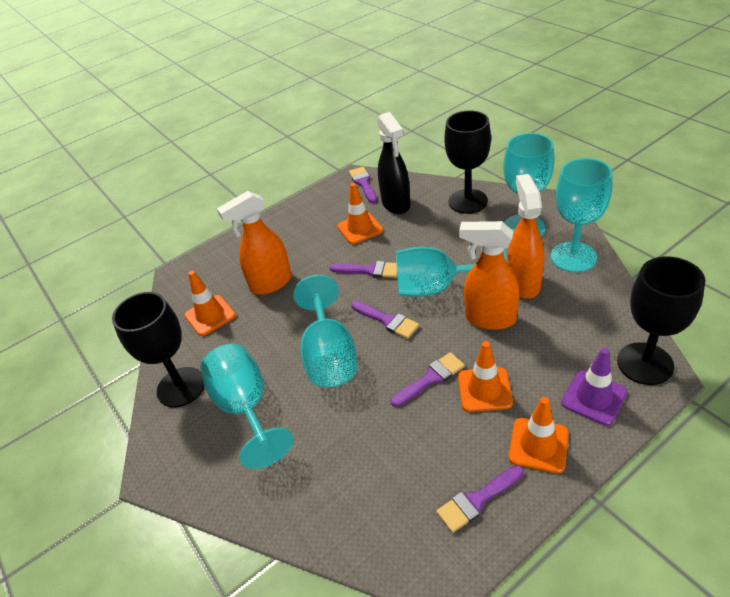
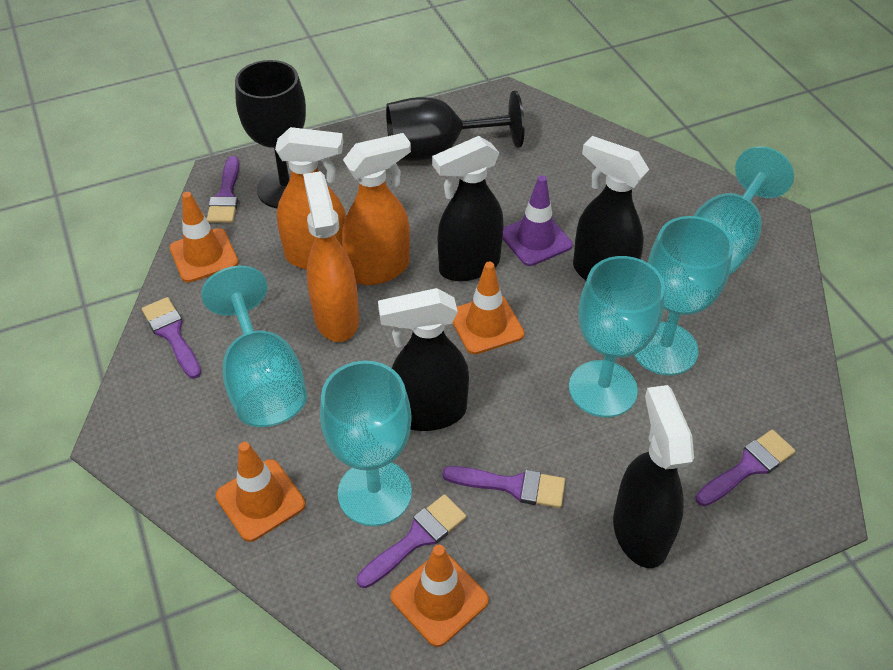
black goblet: 3 -> 2
black spray bottle: 1 -> 4

